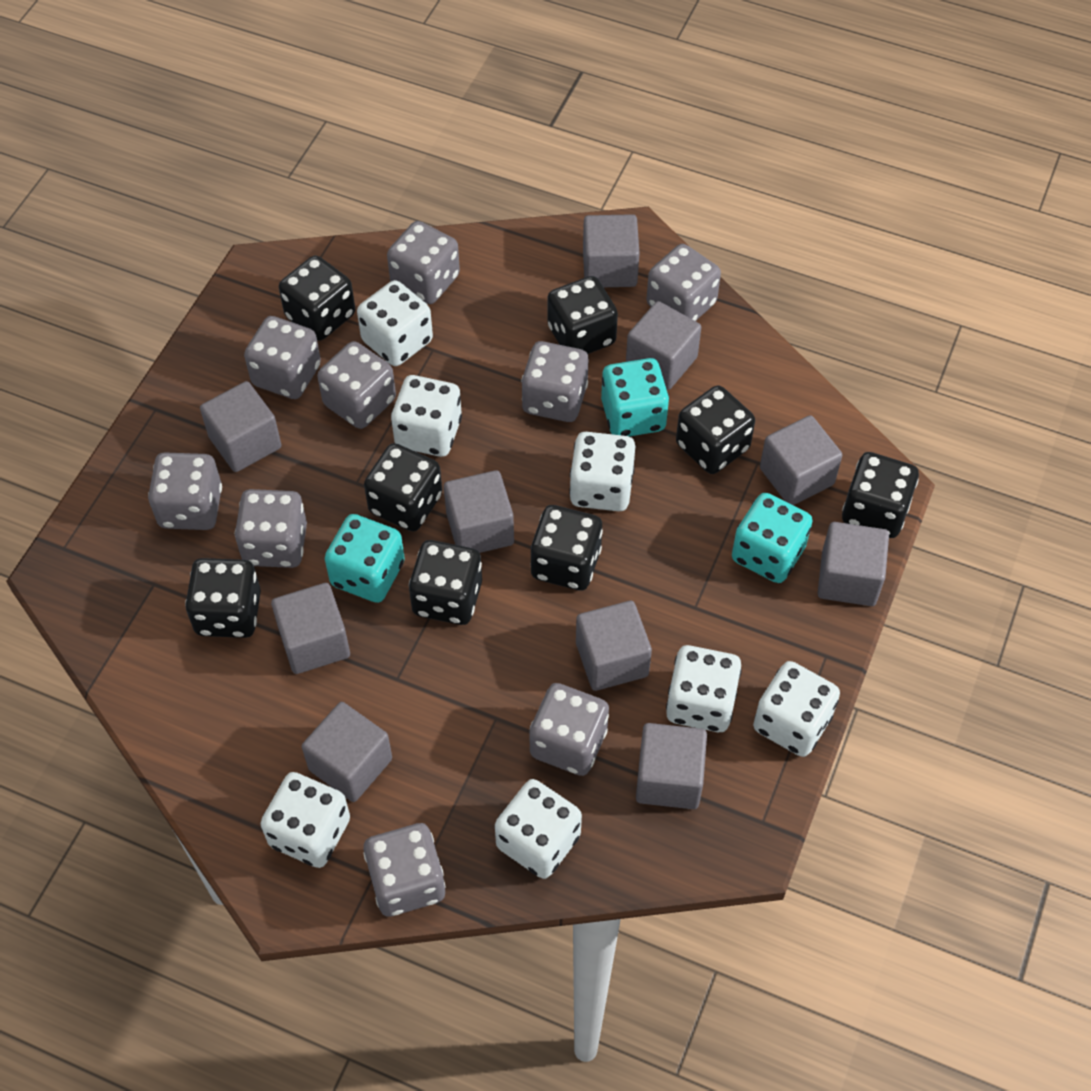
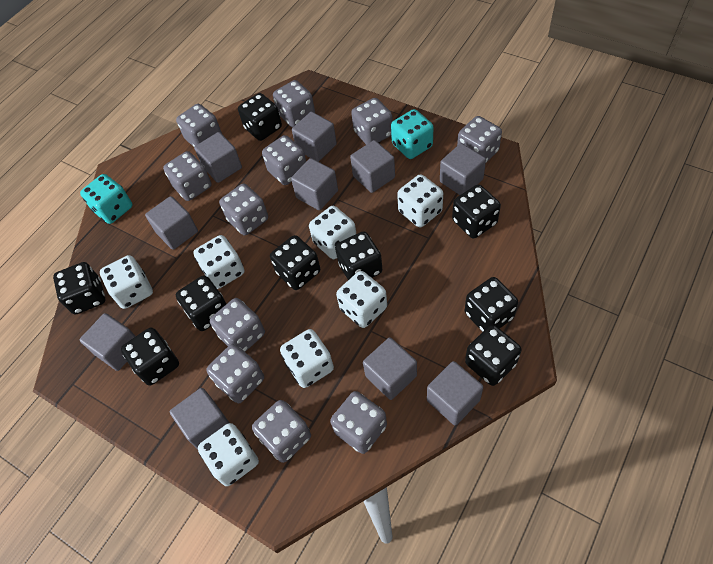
black dice: 8 -> 9
grey dice: 9 -> 11
turquoise dice: 3 -> 2

